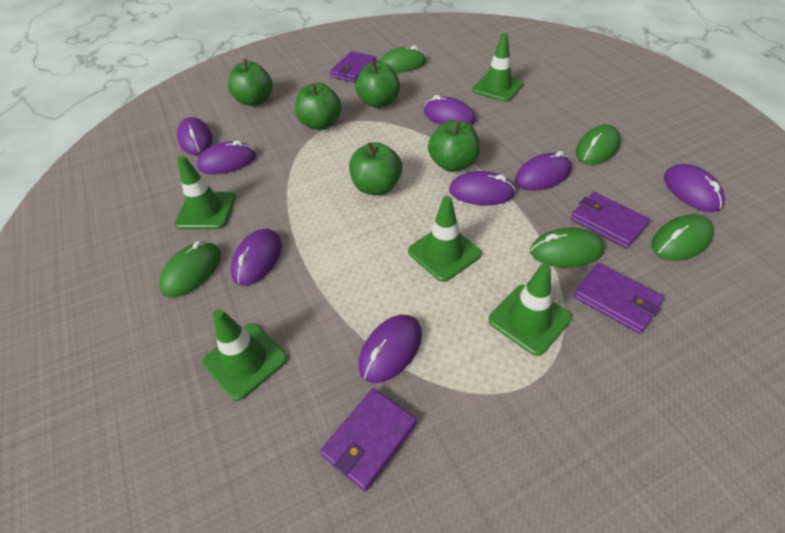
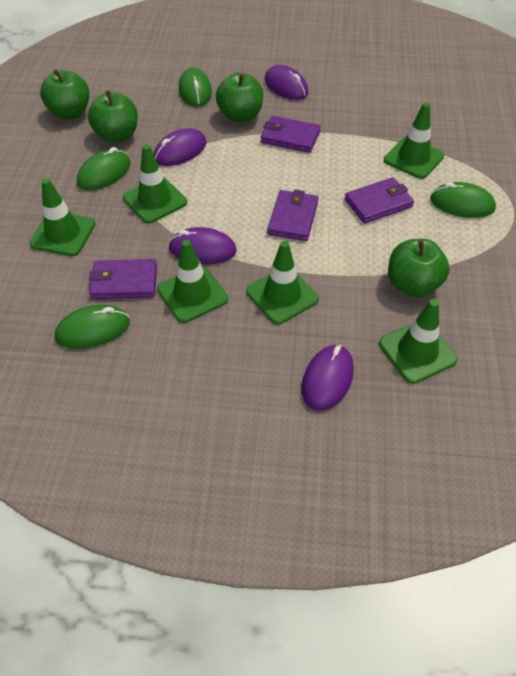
green apple: 5 -> 4
green mouse: 5 -> 4
green traffic cone: 5 -> 6
purple mouse: 8 -> 4

